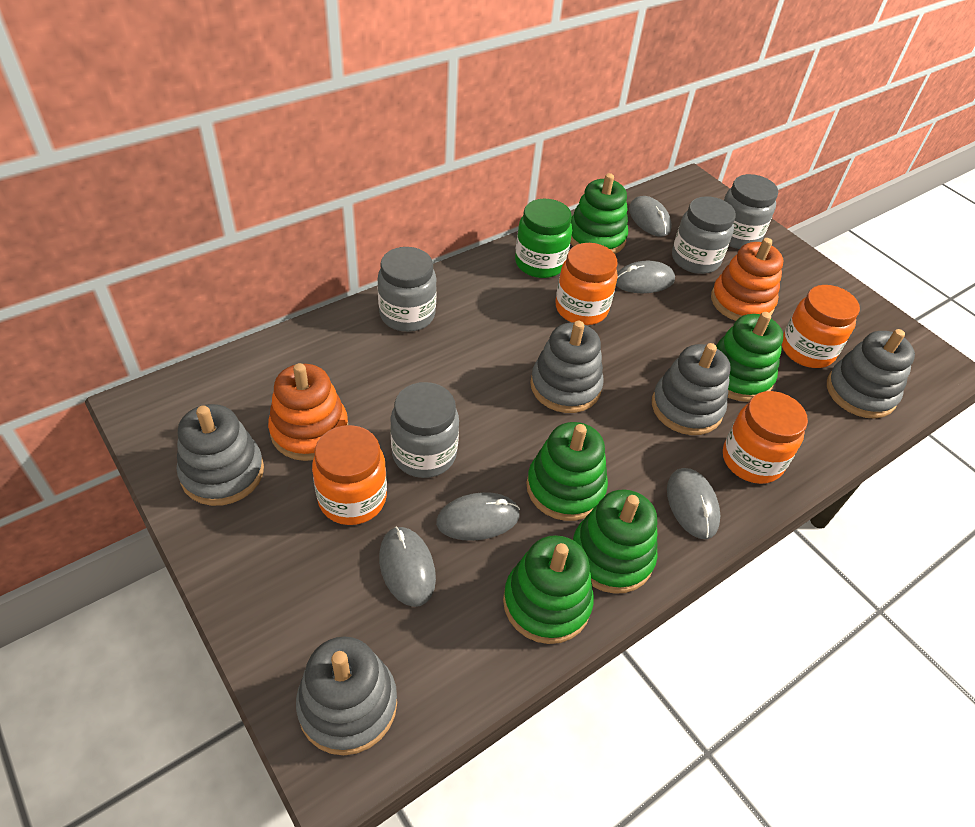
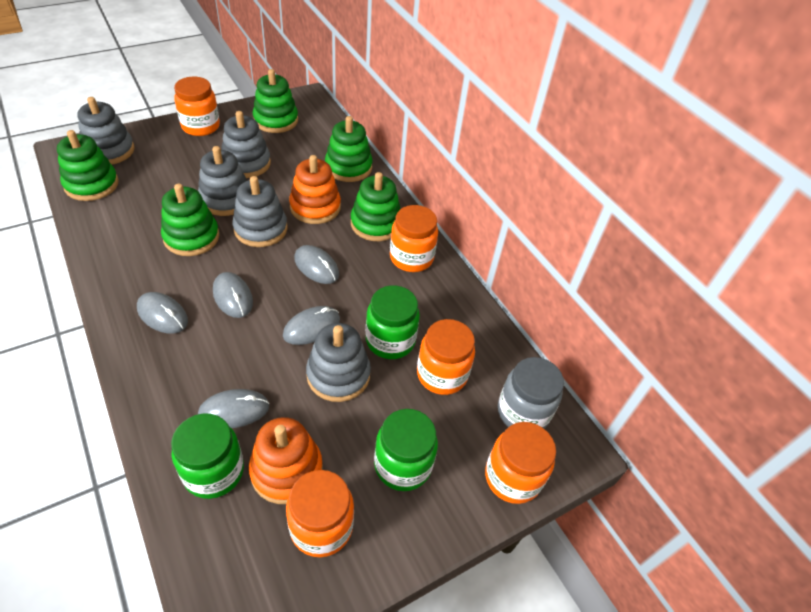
green jar: 1 -> 3
grey jar: 4 -> 1
orange jar: 4 -> 5

